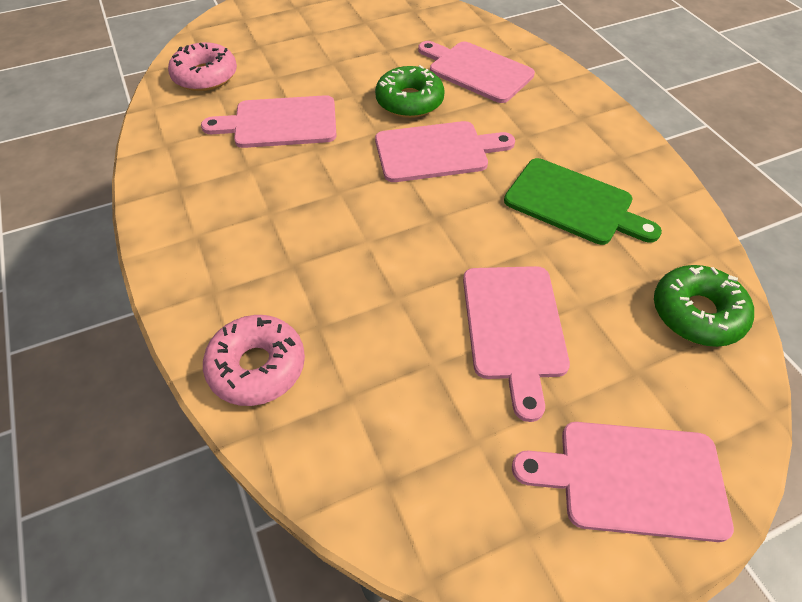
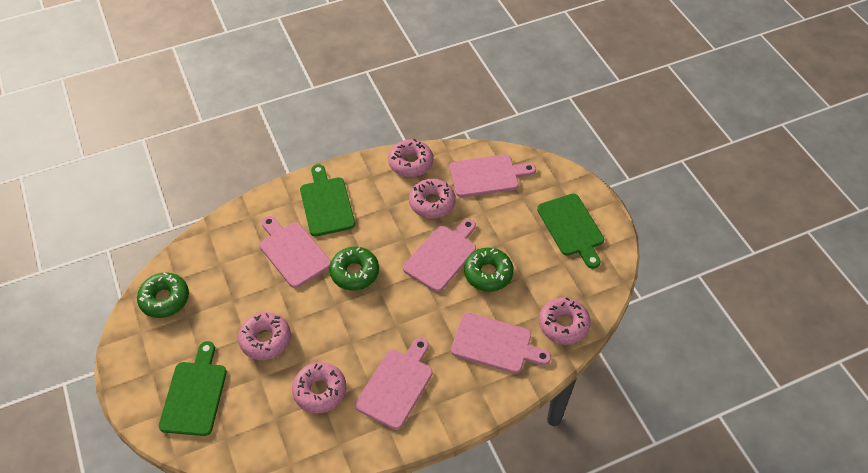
green cutting board: 1 -> 3
green donut: 2 -> 3
pink donut: 2 -> 5

